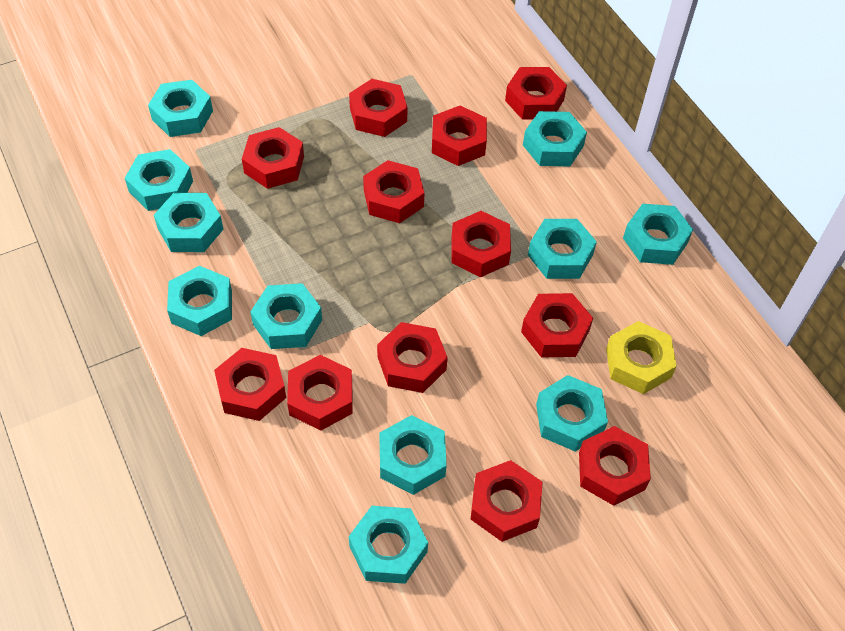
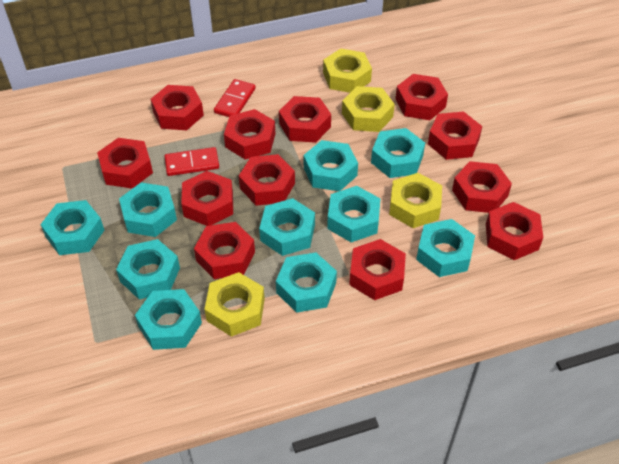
red domino: 0 -> 2
turquoise nut: 11 -> 10
yellow nut: 1 -> 4

